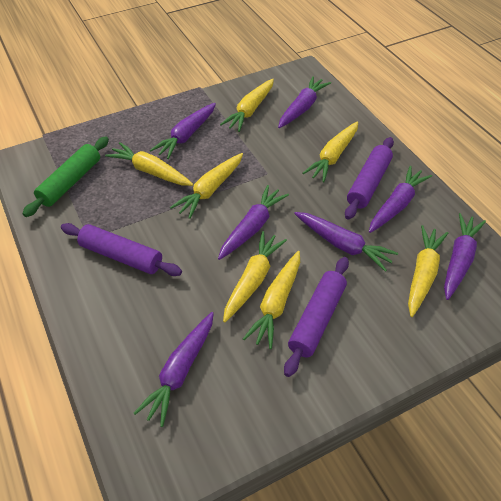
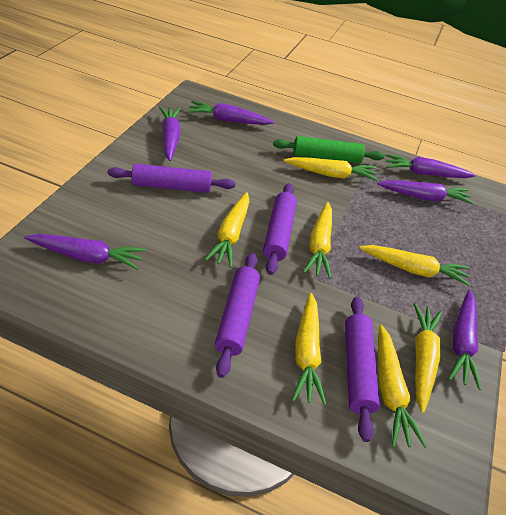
purple carrot: 7 -> 6
purple rolling pin: 3 -> 4

